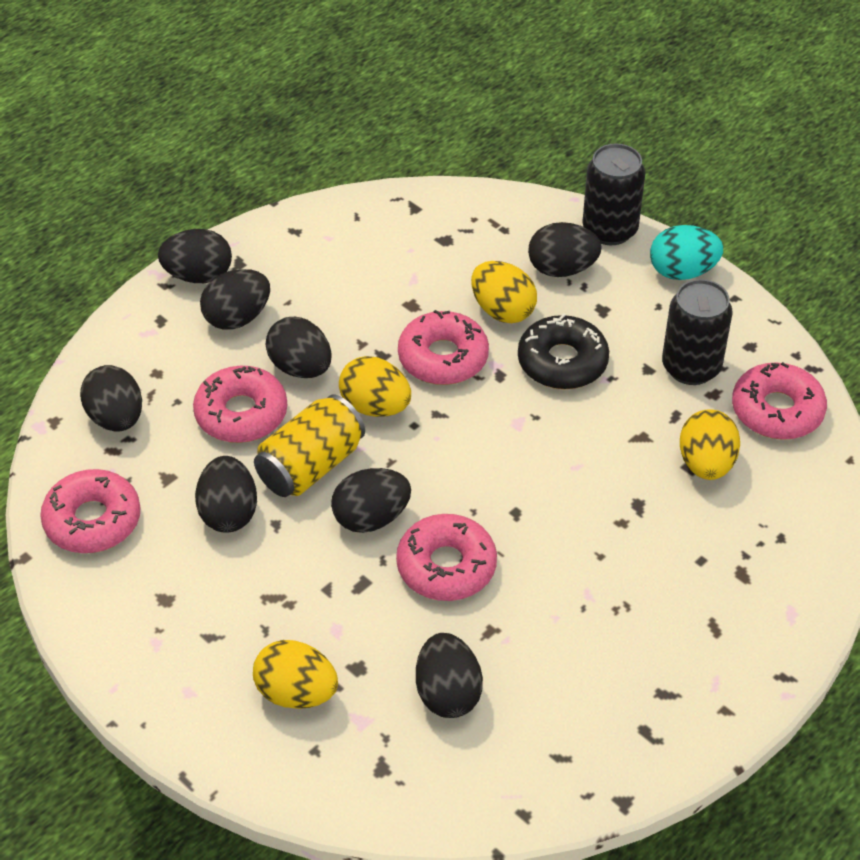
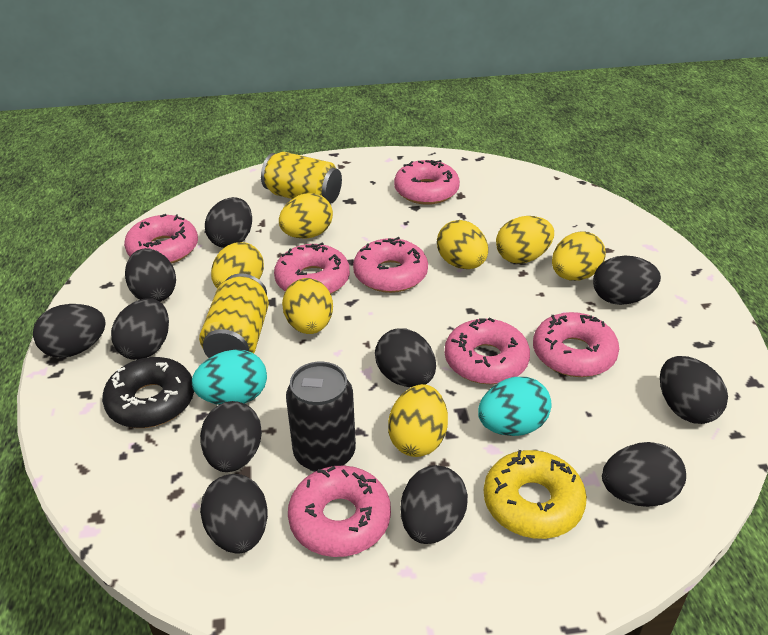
black can: 2 -> 1
black egg: 8 -> 11
pink donut: 5 -> 7
turquoise egg: 1 -> 2
yellow can: 1 -> 2
yellow donut: 0 -> 1
yellow egg: 4 -> 7

